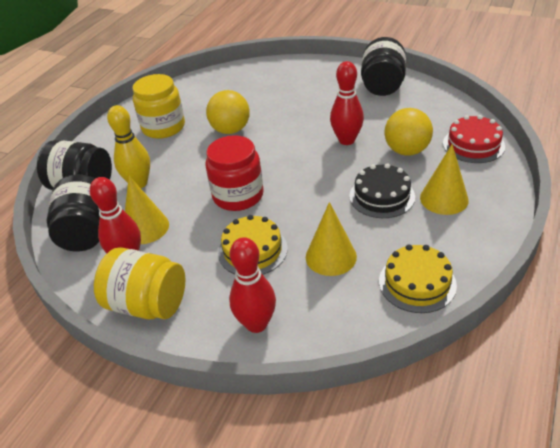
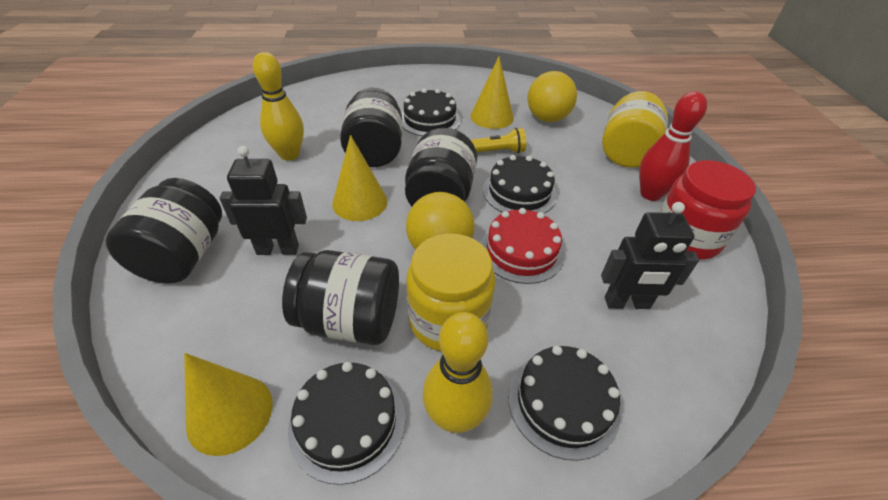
black cake: 1 -> 4
black jar: 3 -> 4
black robot: 0 -> 2
red bowling pin: 3 -> 1
yellow bowling pin: 1 -> 2
yellow cake: 2 -> 0
yellow flashlight: 0 -> 1

